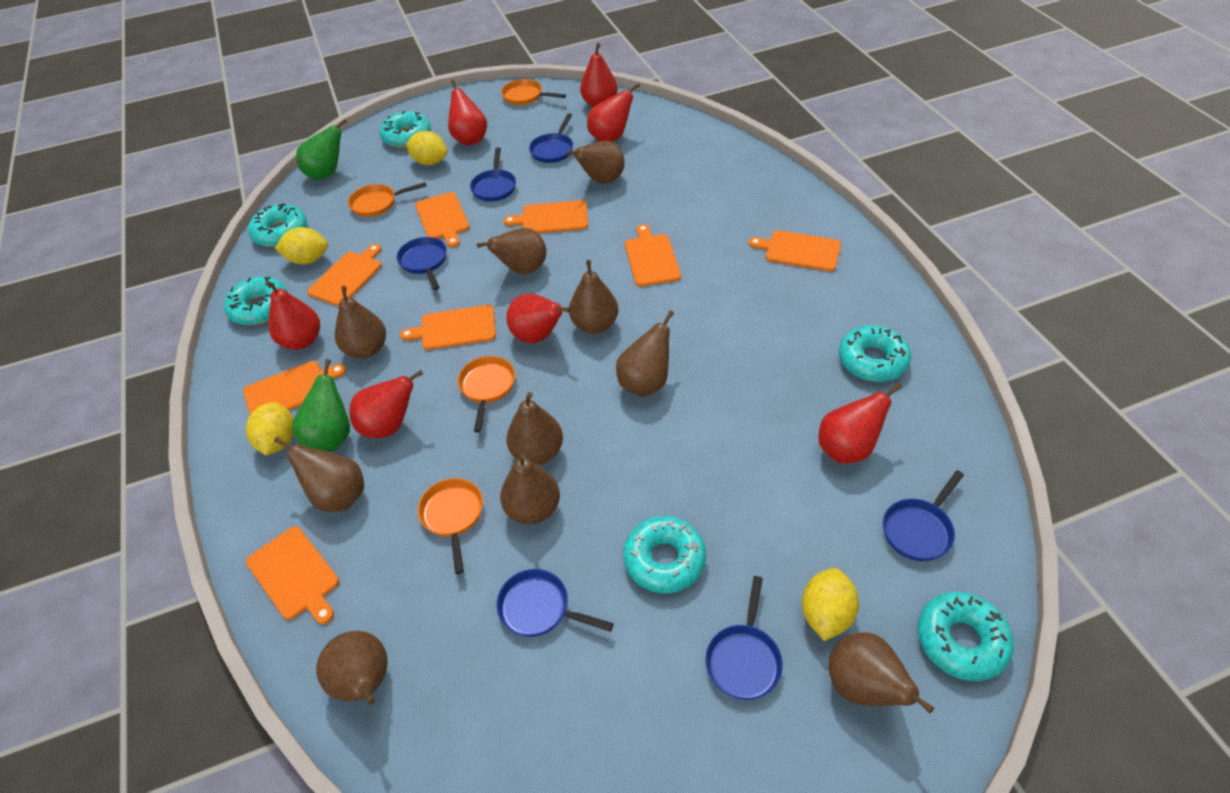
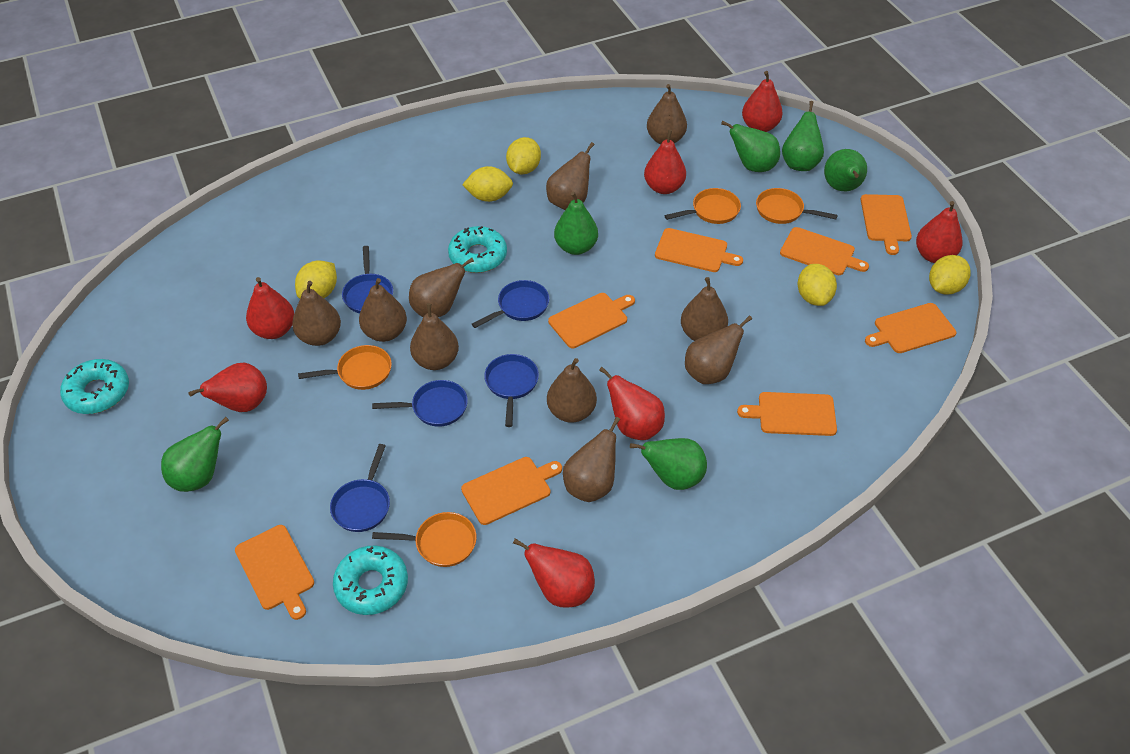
blue pan: 6 -> 5
green pear: 2 -> 6
turquoise donut: 6 -> 3
yellow lemon: 4 -> 5

